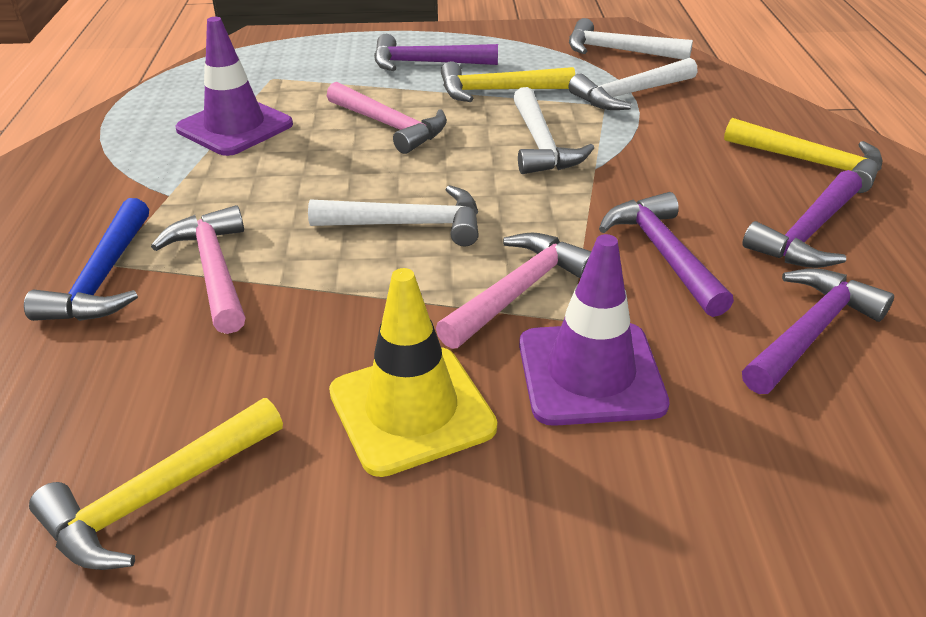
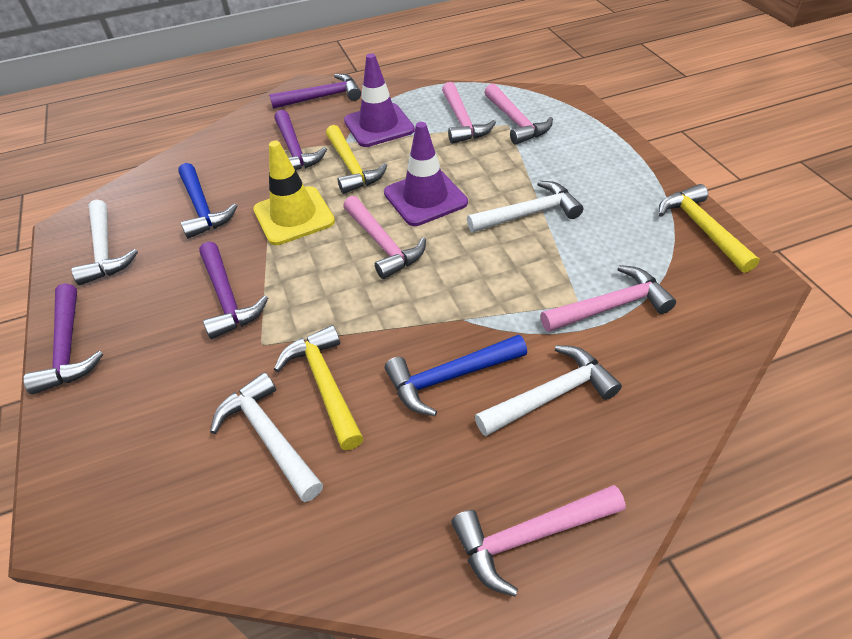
blue hammer: 1 -> 2
pink hammer: 3 -> 5

